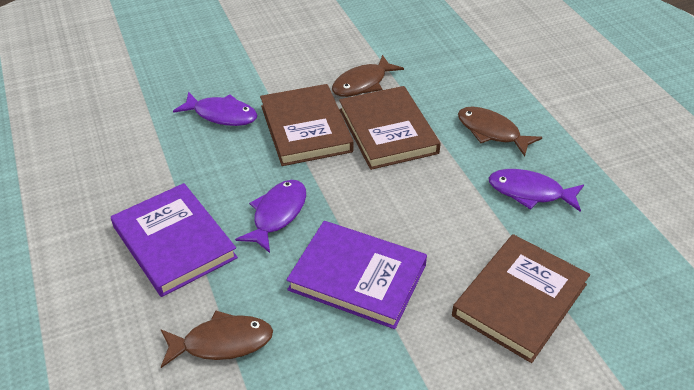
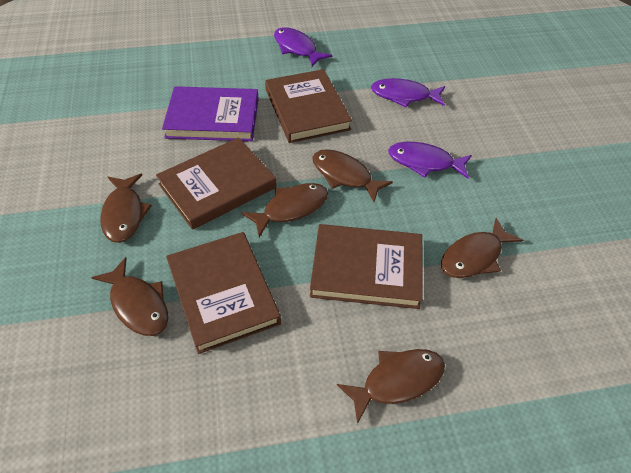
brown book: 3 -> 4
brown fish: 3 -> 6
purple book: 2 -> 1

